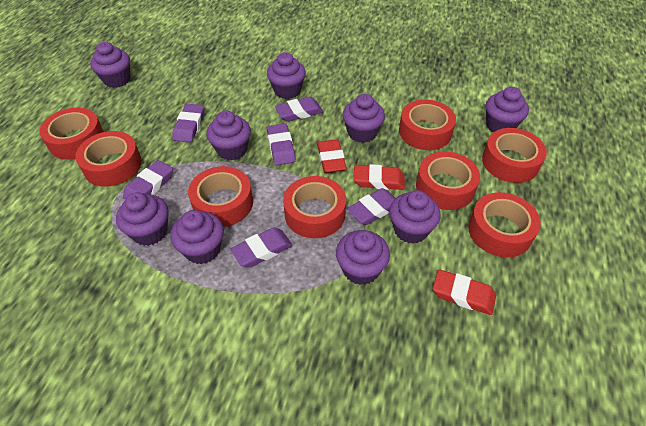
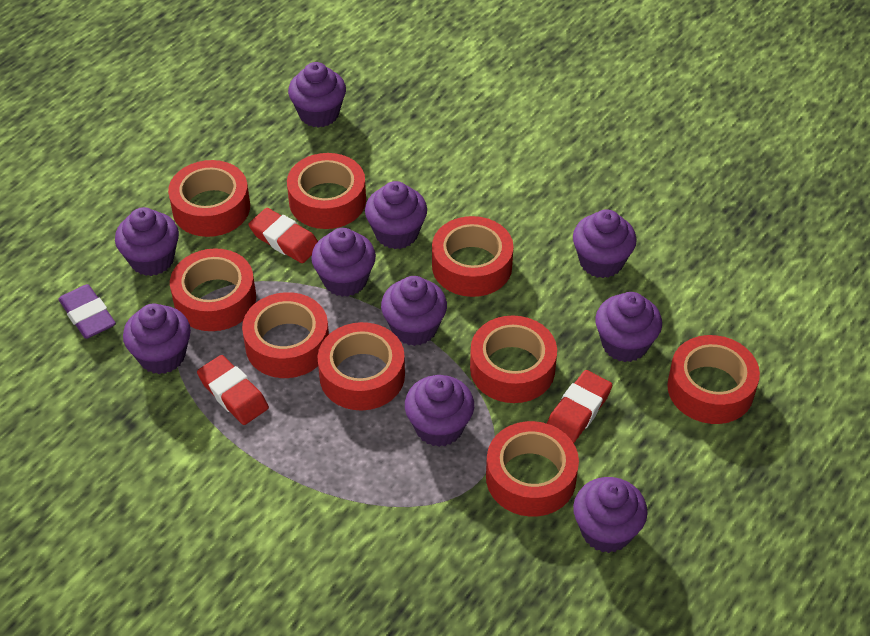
purple cupcake: 9 -> 10
purple eraser: 6 -> 1
red tape: 8 -> 9

